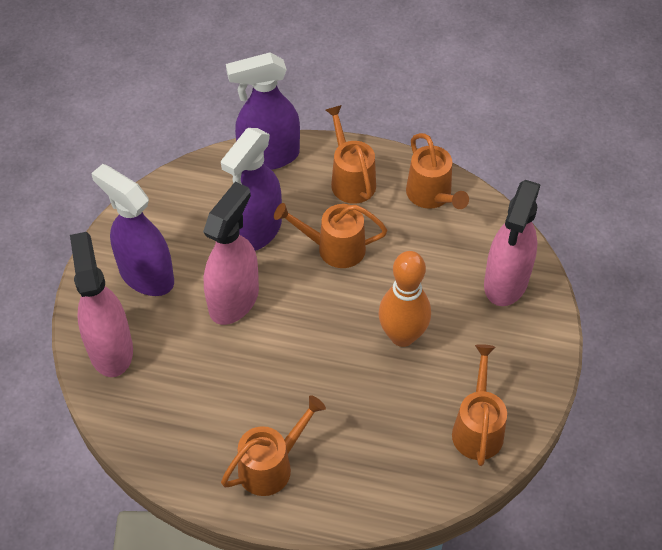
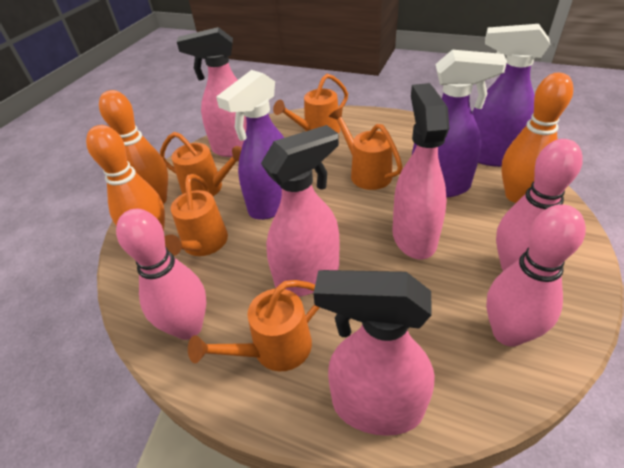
orange bowling pin: 1 -> 3
pink bowling pin: 0 -> 3
pink spray bottle: 3 -> 4

